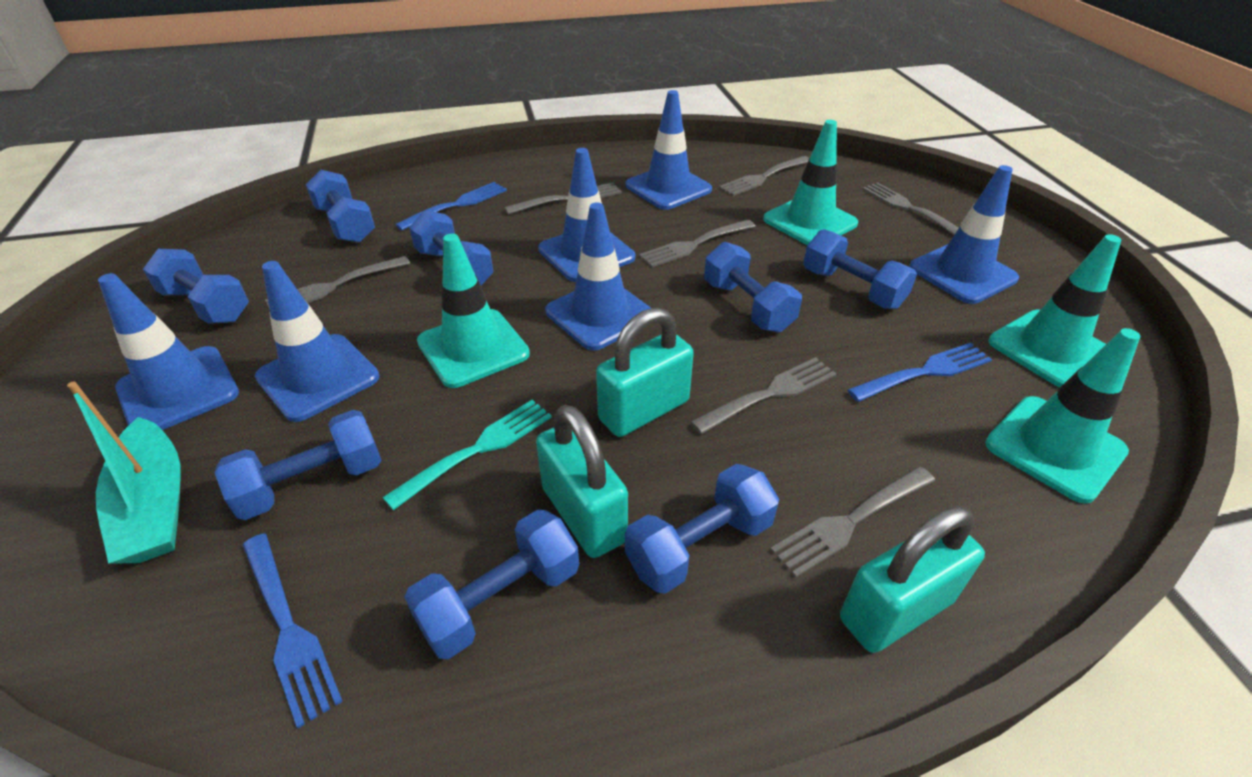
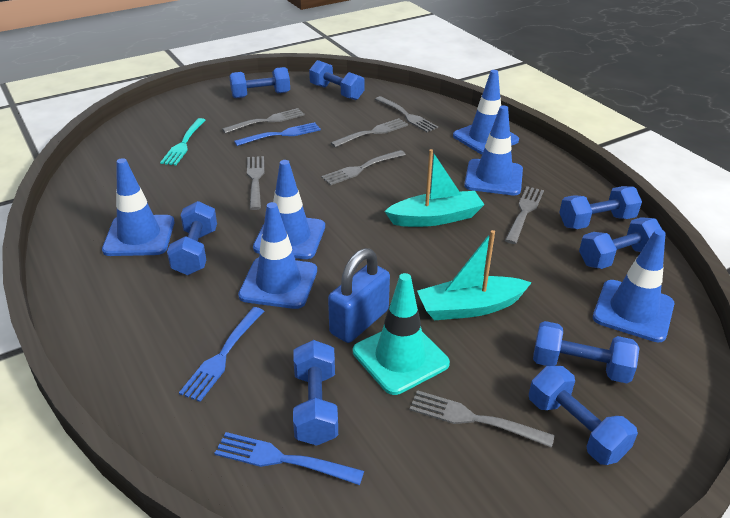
blue padlock: 0 -> 1
turquoise boat: 1 -> 2
turquoise padlock: 3 -> 0
turquoise traffic cone: 4 -> 1

